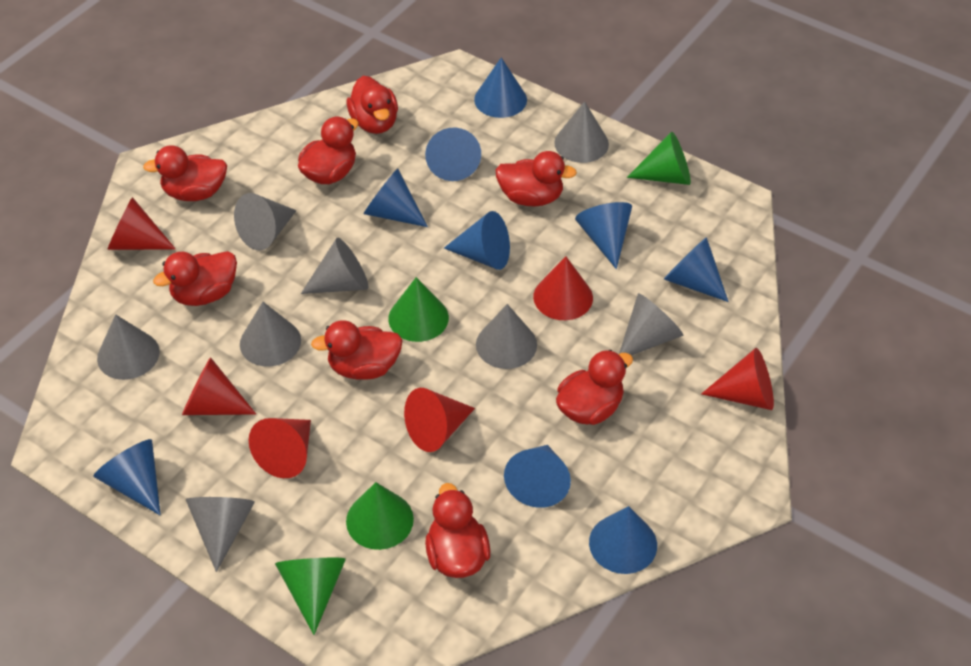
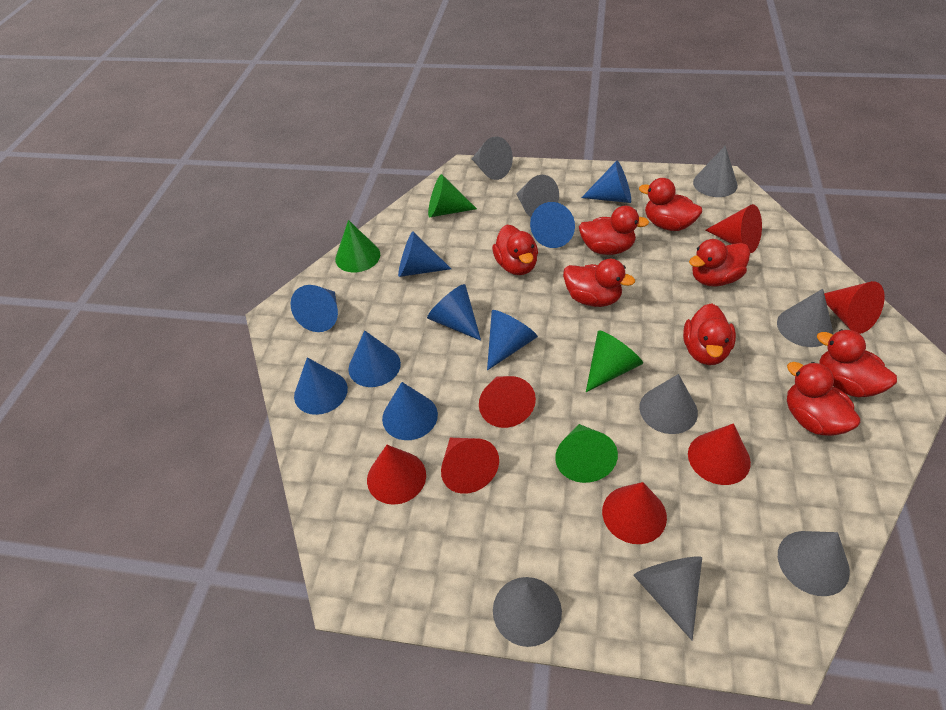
red cone: 6 -> 7

